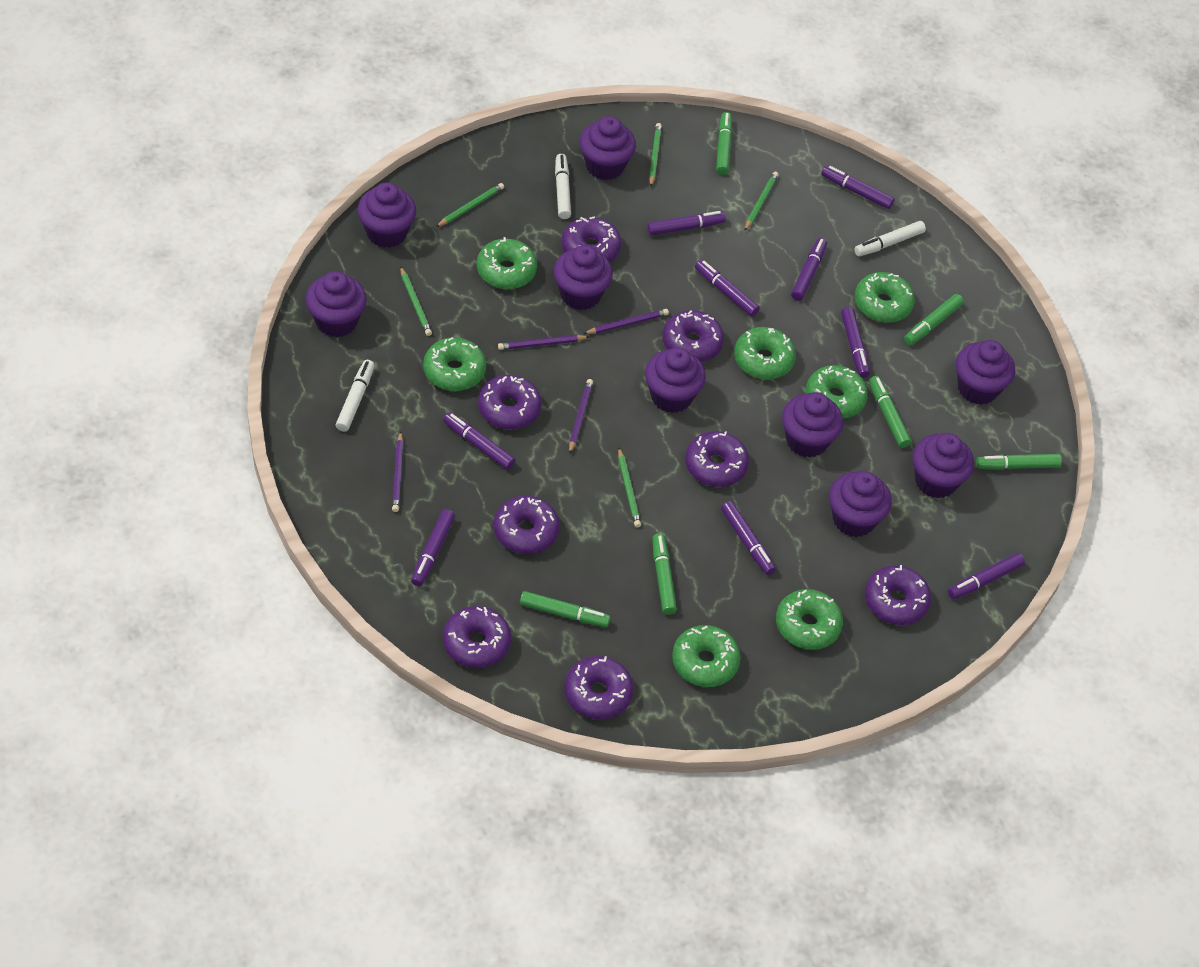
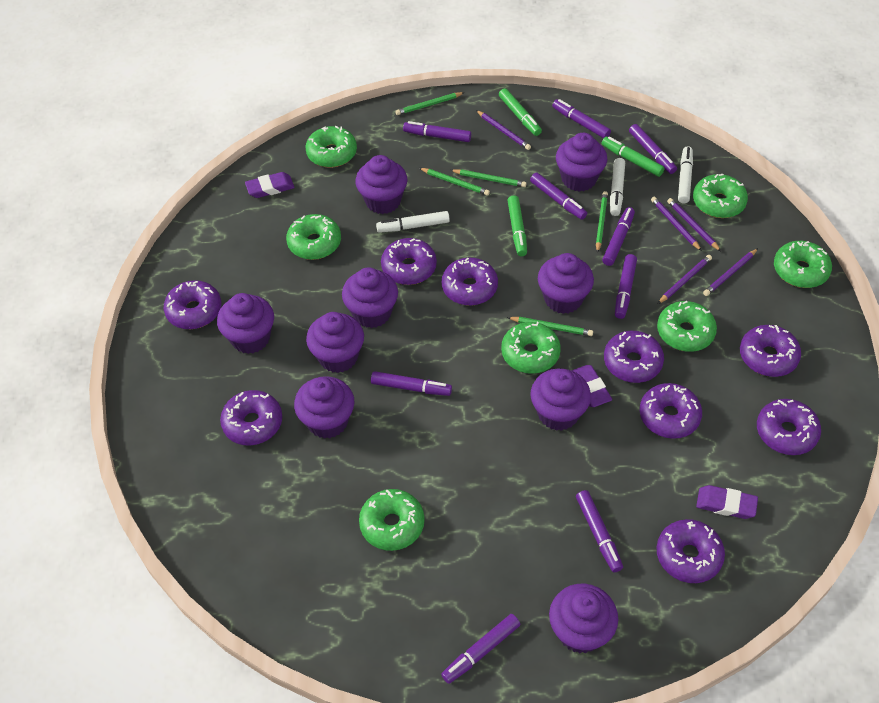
green marker: 6 -> 3
purple donut: 8 -> 9
purple eraser: 0 -> 3
purple pencil: 4 -> 5

